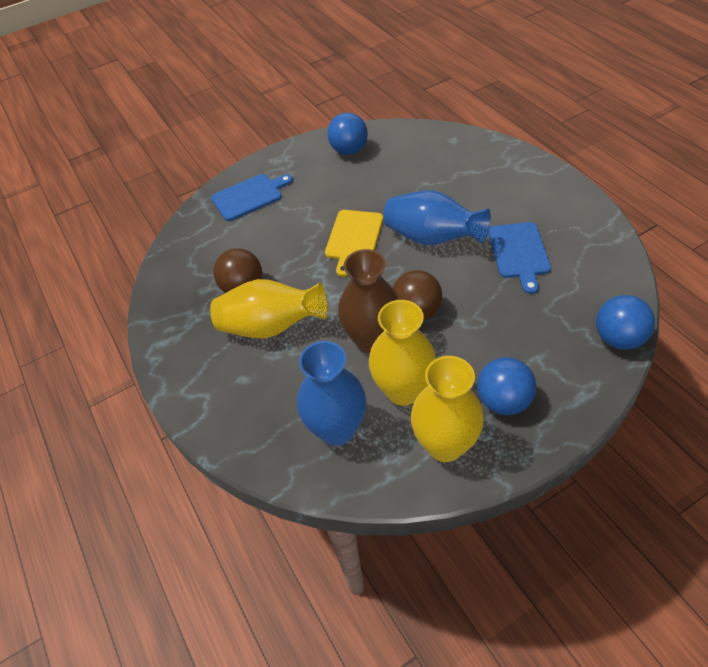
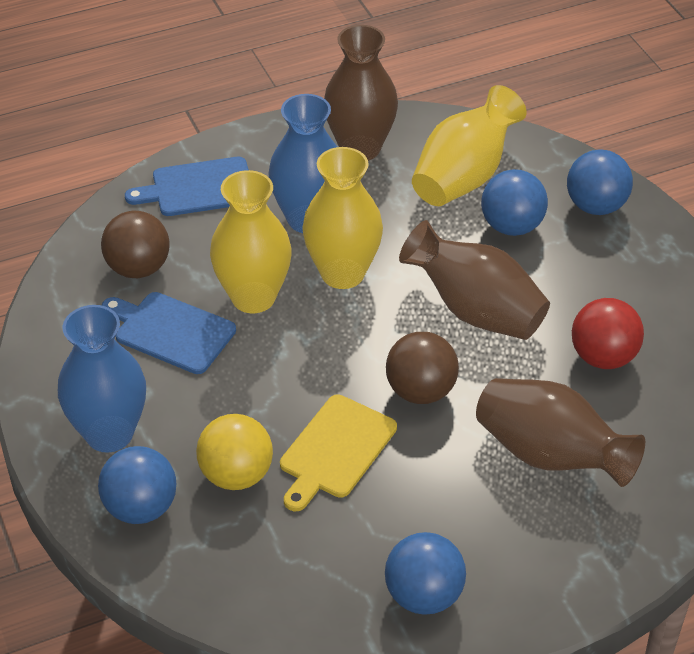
blue ball: 3 -> 4
brown vase: 1 -> 3
red ball: 0 -> 1
yellow ball: 0 -> 1

